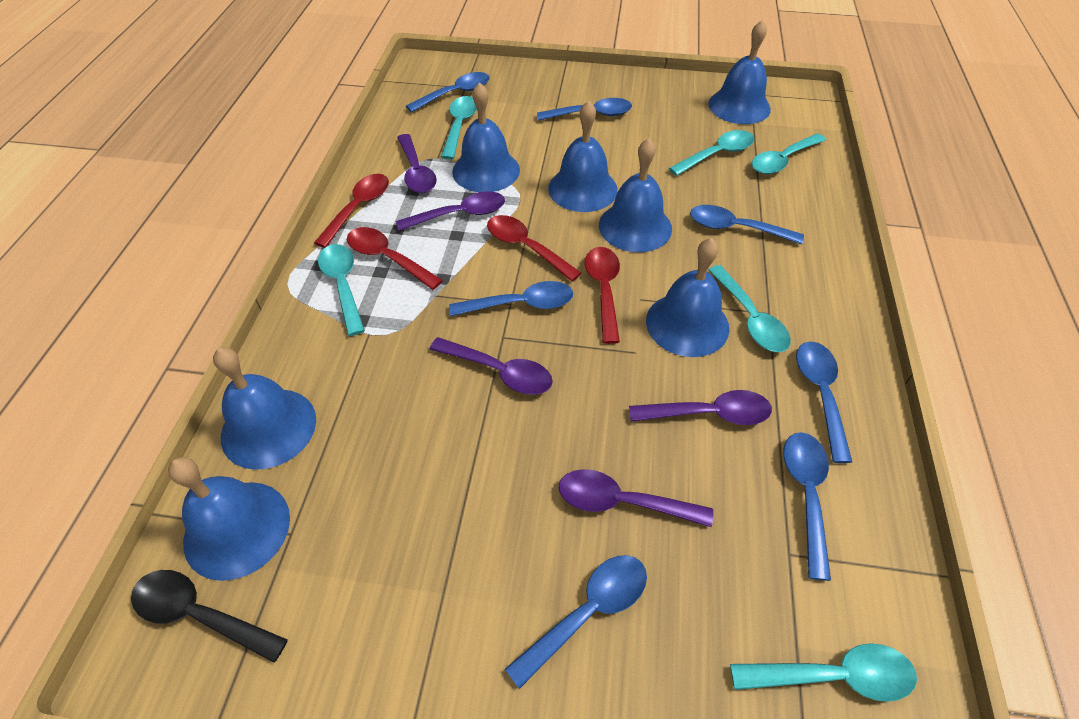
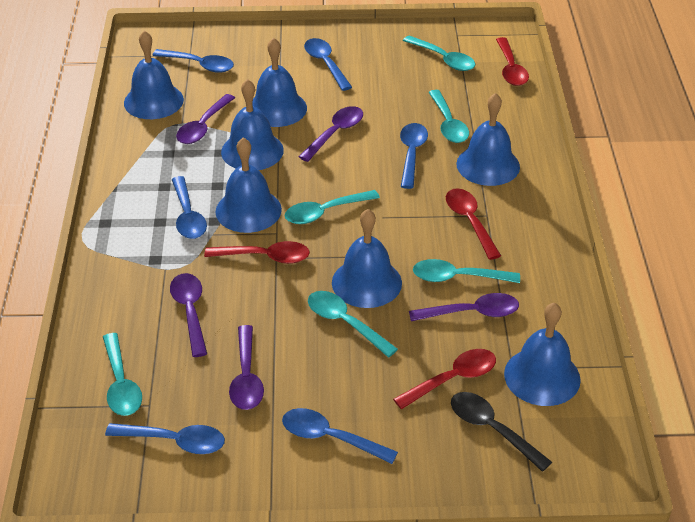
blue spoon: 7 -> 6

